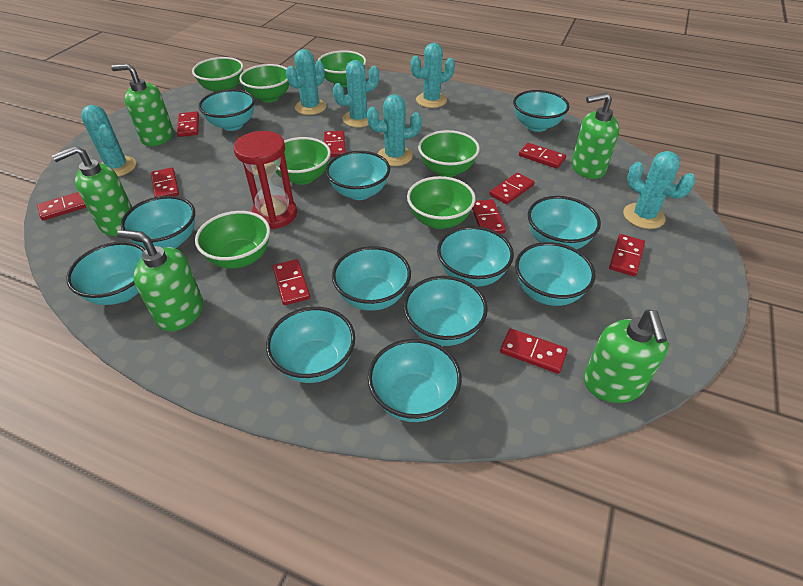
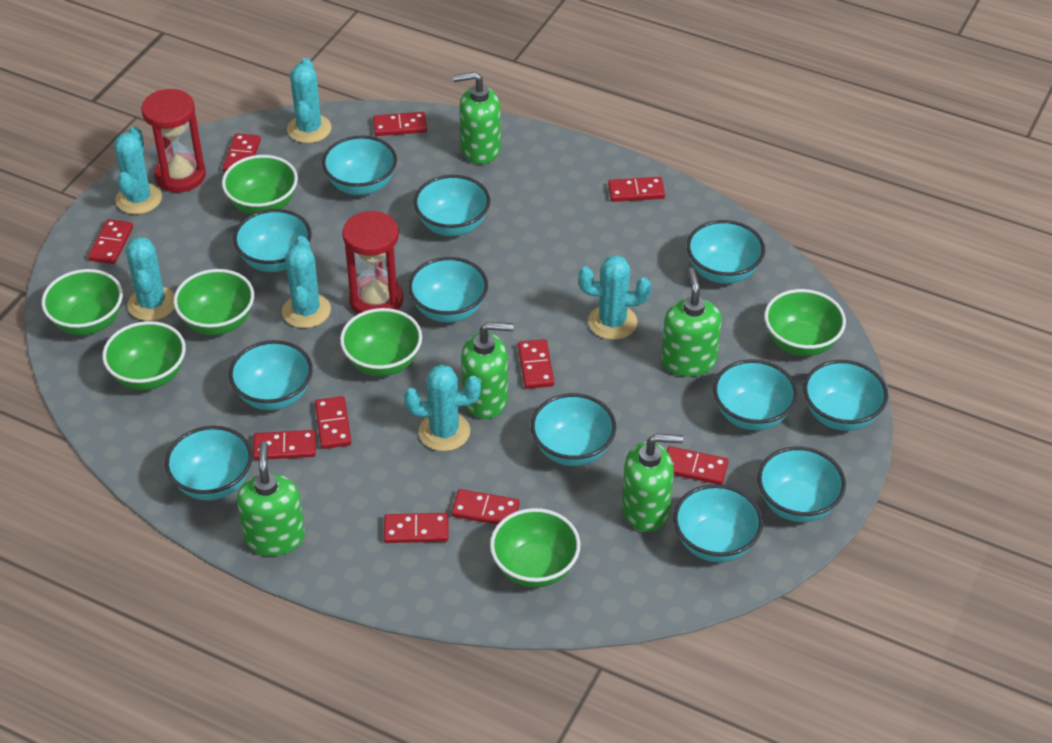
red hourglass: 1 -> 2

